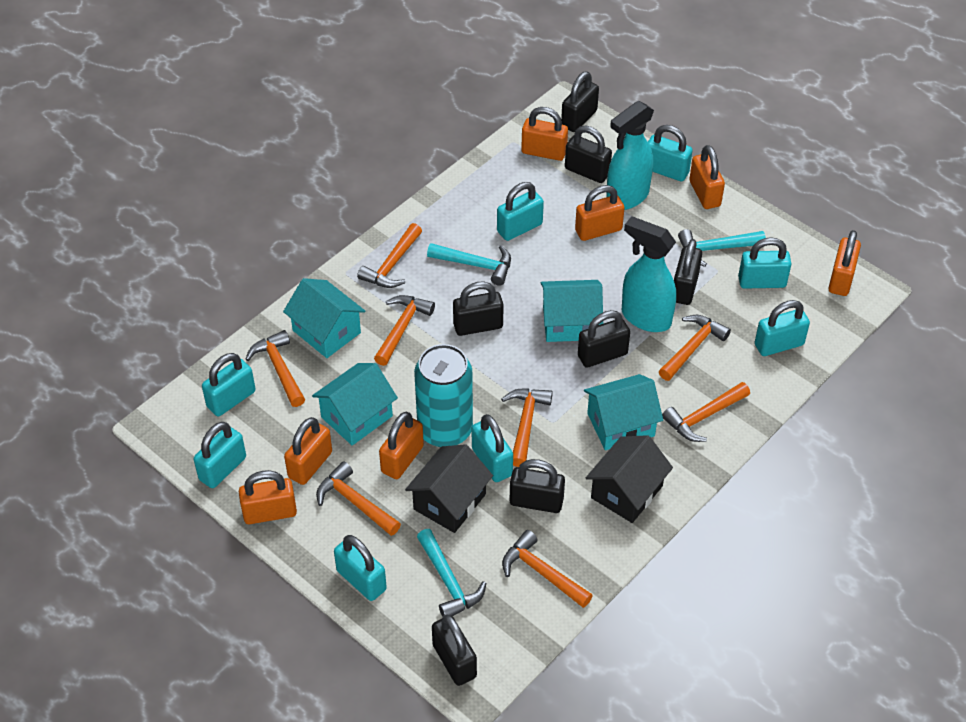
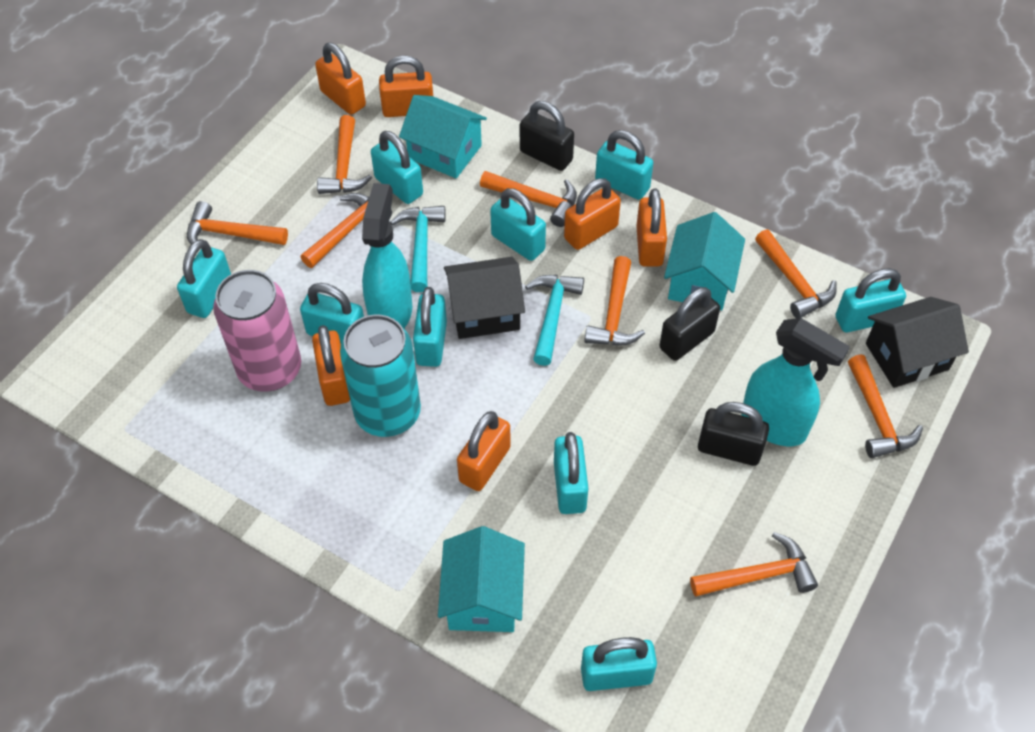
black padlock: 7 -> 3
orange padlock: 7 -> 6
pink can: 0 -> 1
turquoise hammer: 3 -> 2
turquoise house: 4 -> 3
turquoise padlock: 8 -> 9

